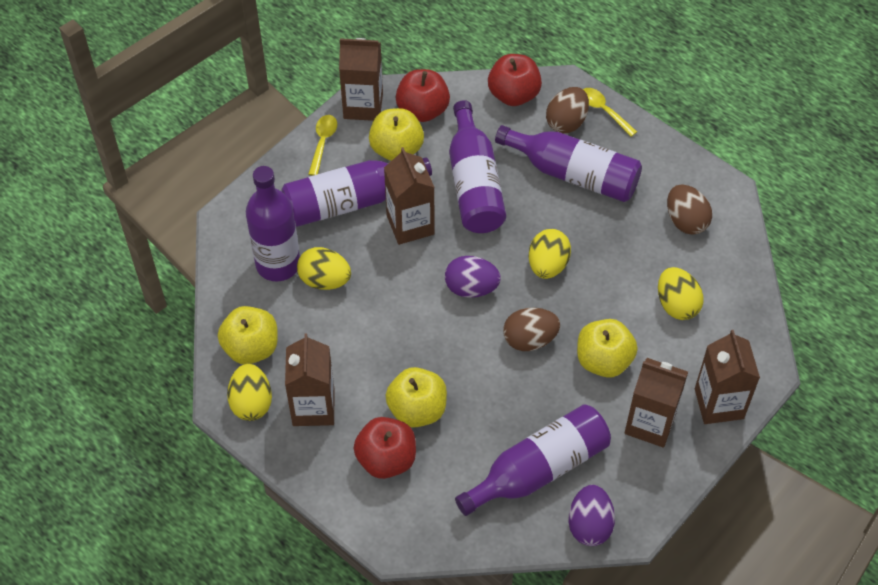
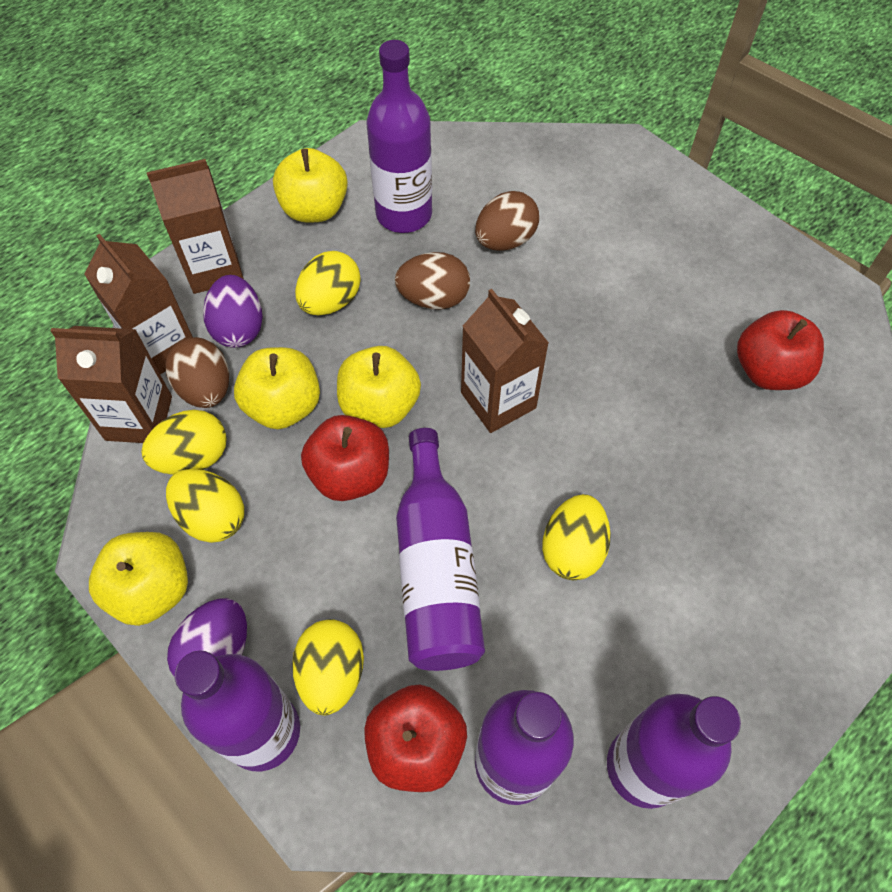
brown carton: 5 -> 4
yellow egg: 4 -> 5
yellow spoon: 2 -> 0

